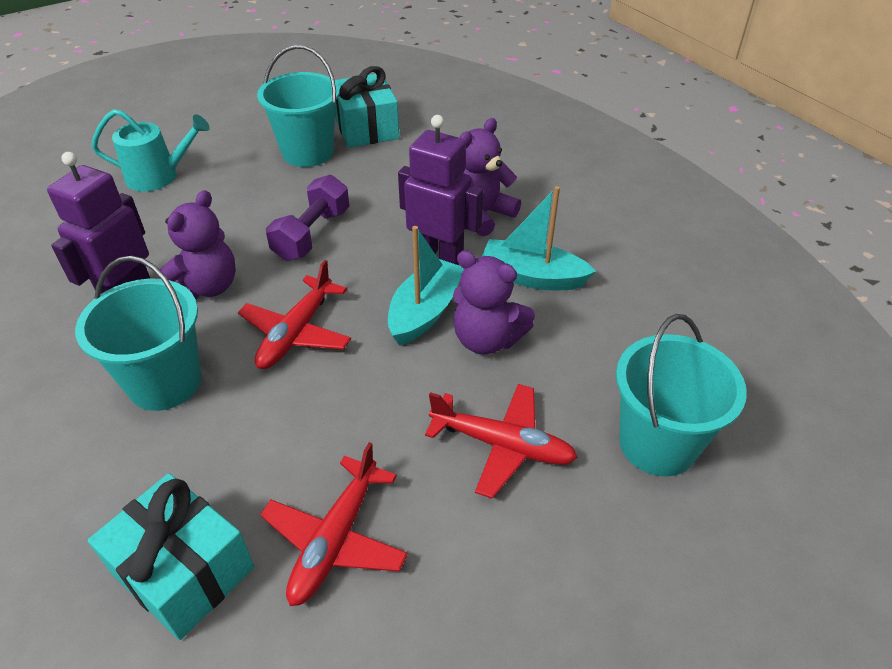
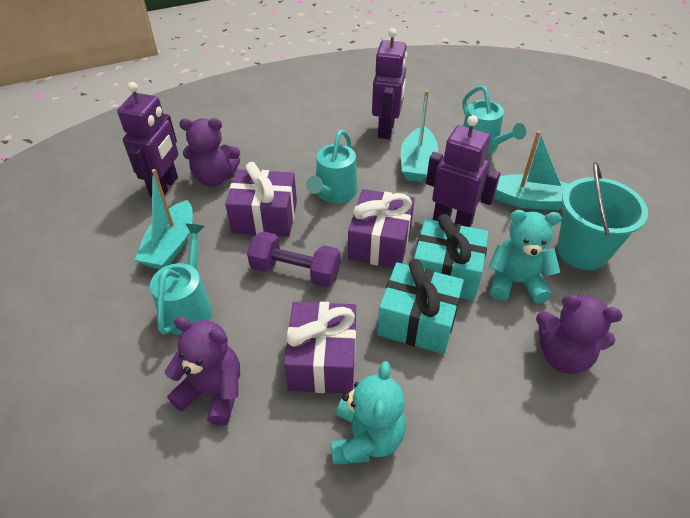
purple gift: 0 -> 3
purple robot: 2 -> 3
red plane: 3 -> 0
turquoise boat: 2 -> 3
turquoise bucket: 3 -> 1
turquoise teddy bear: 0 -> 2
turquoise watering can: 1 -> 3

